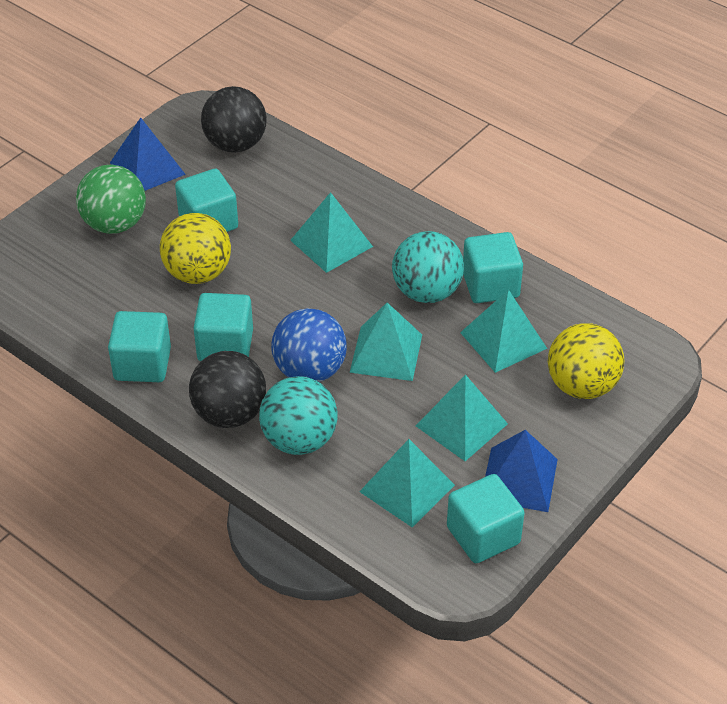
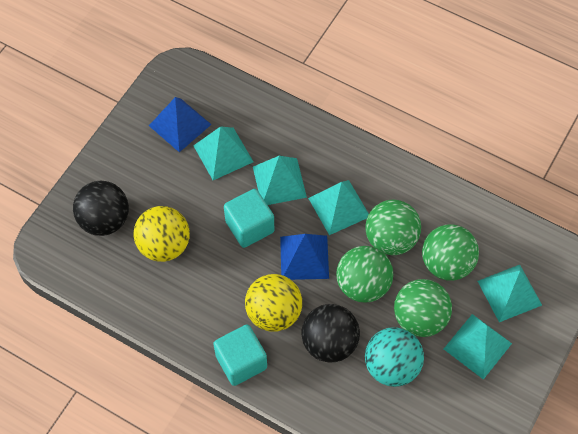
blue ball: 1 -> 0
green ball: 1 -> 4
turquoise ball: 2 -> 1
turquoise cube: 5 -> 2

